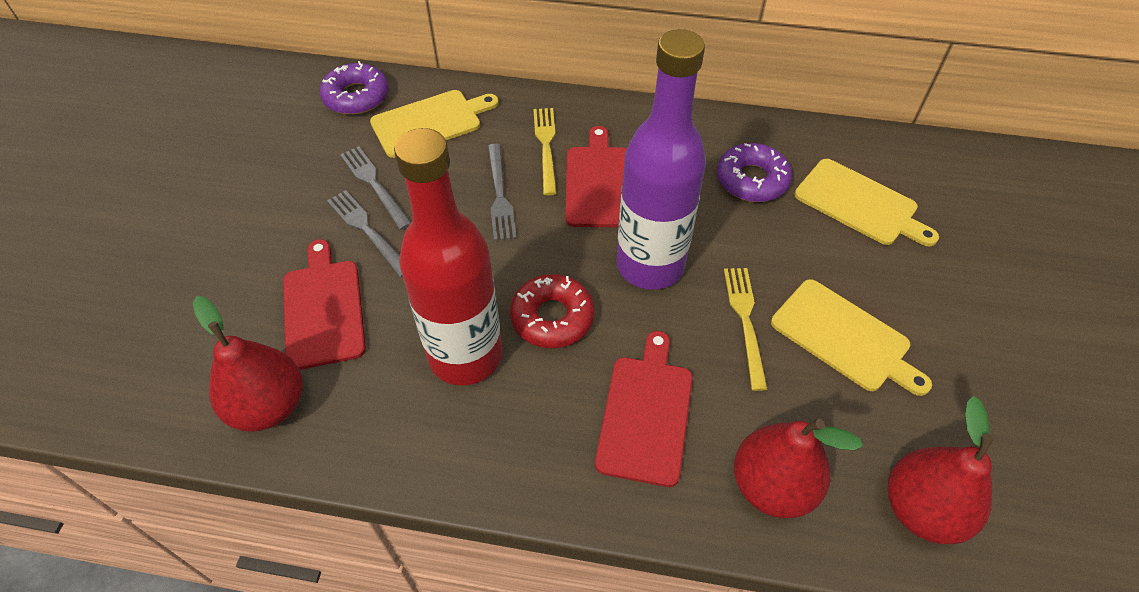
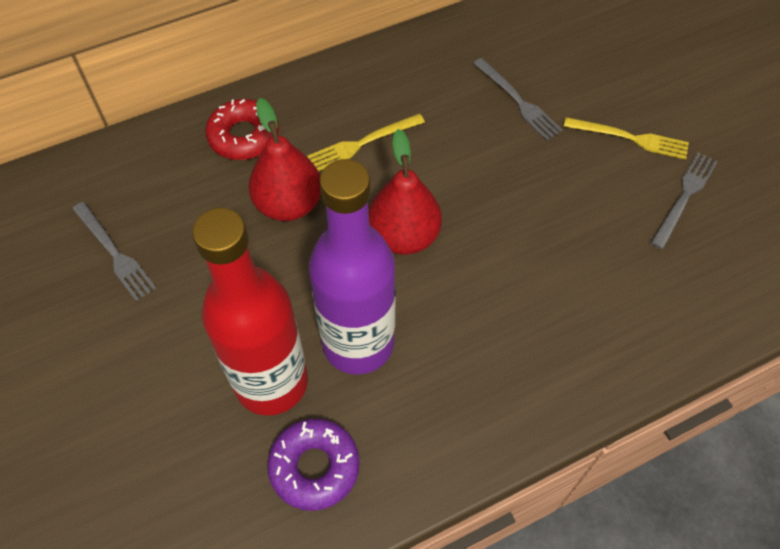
purple donut: 2 -> 1
red cutting board: 3 -> 0
red pear: 3 -> 2
yellow cutting board: 3 -> 0

